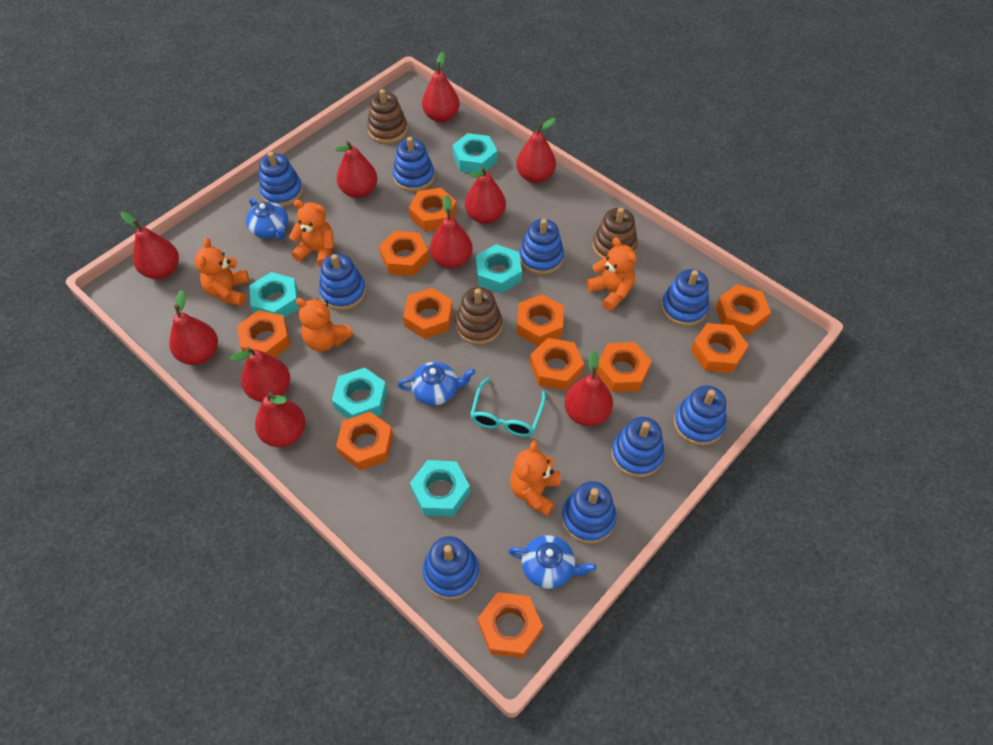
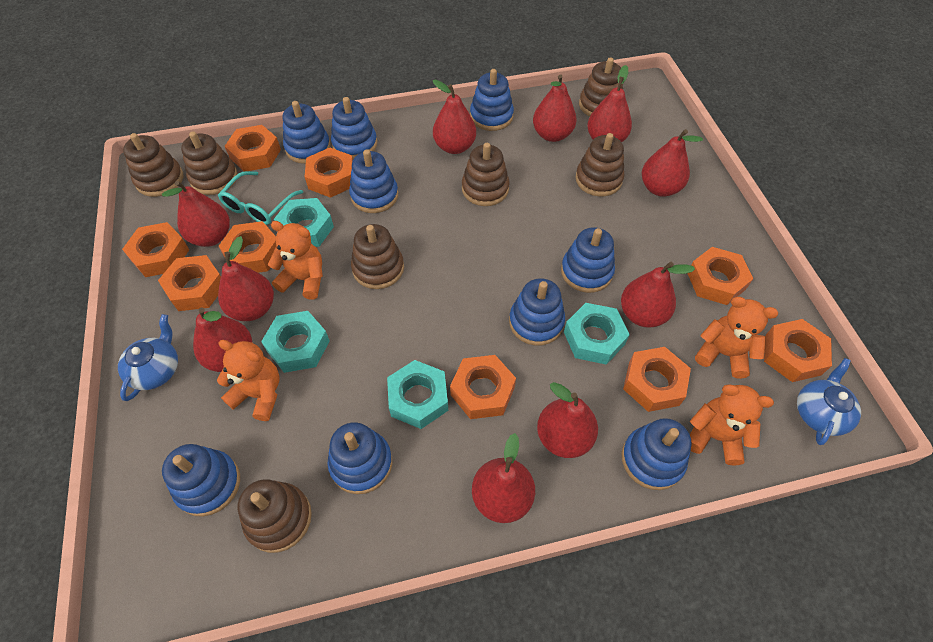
blue teapot: 3 -> 2
brown stacking toy: 3 -> 7
orange nut: 11 -> 9
orange teddy bear: 5 -> 4
turquoise nut: 5 -> 4

